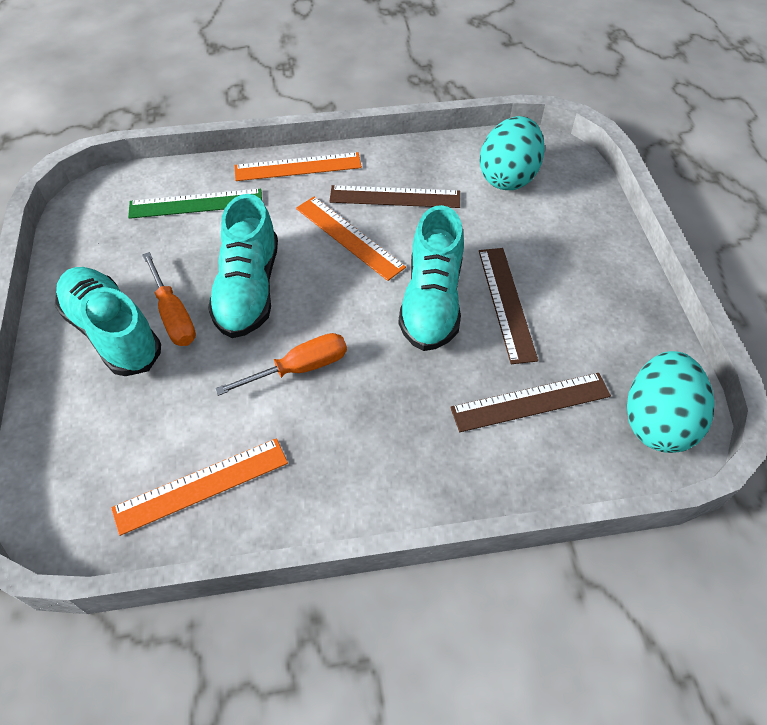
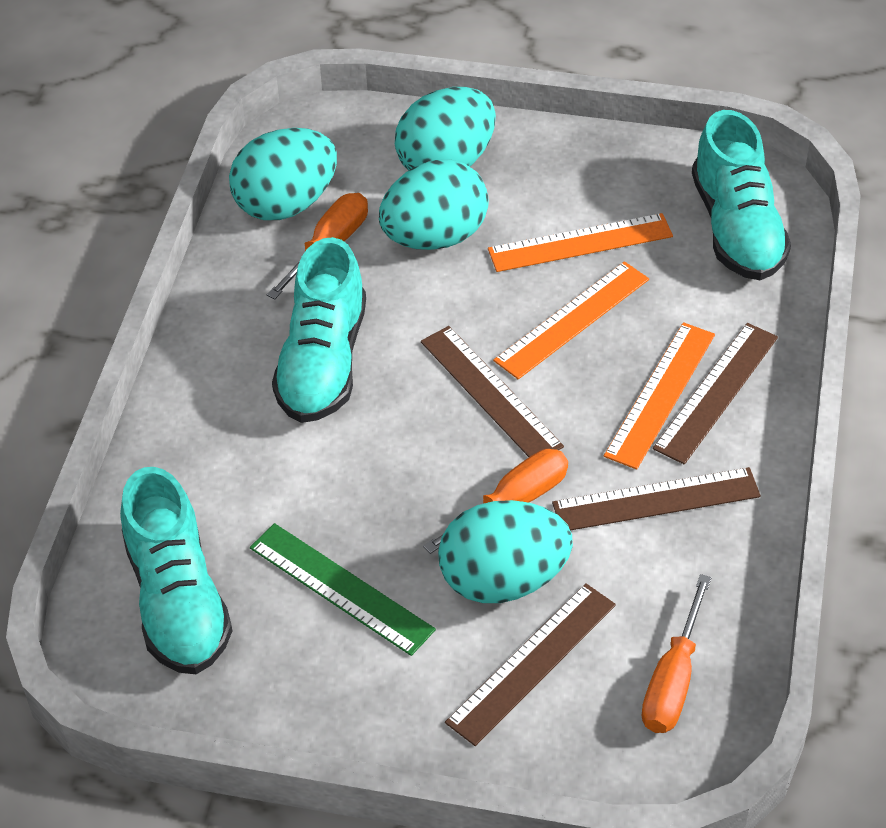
brown ruler: 3 -> 4
orange screwdriver: 2 -> 3
turquoise egg: 2 -> 4

